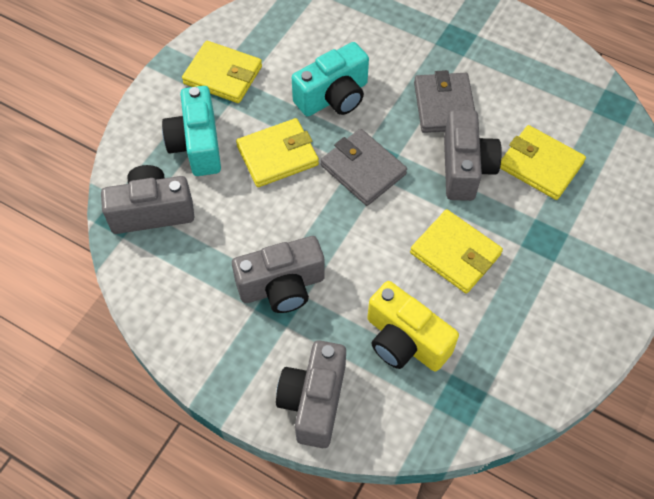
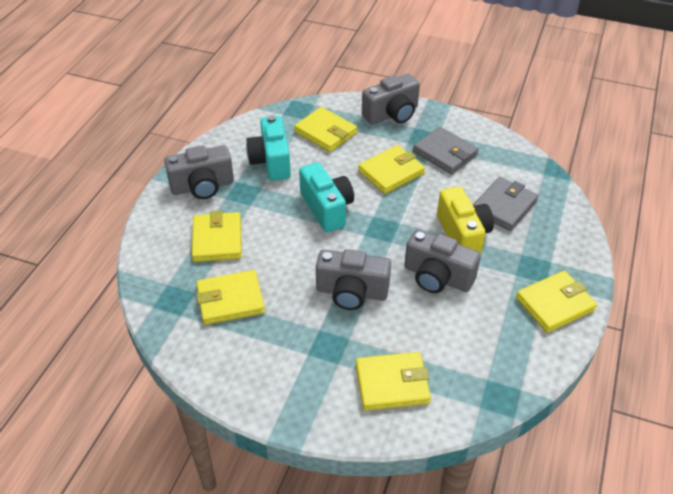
yellow wallet: 4 -> 6

